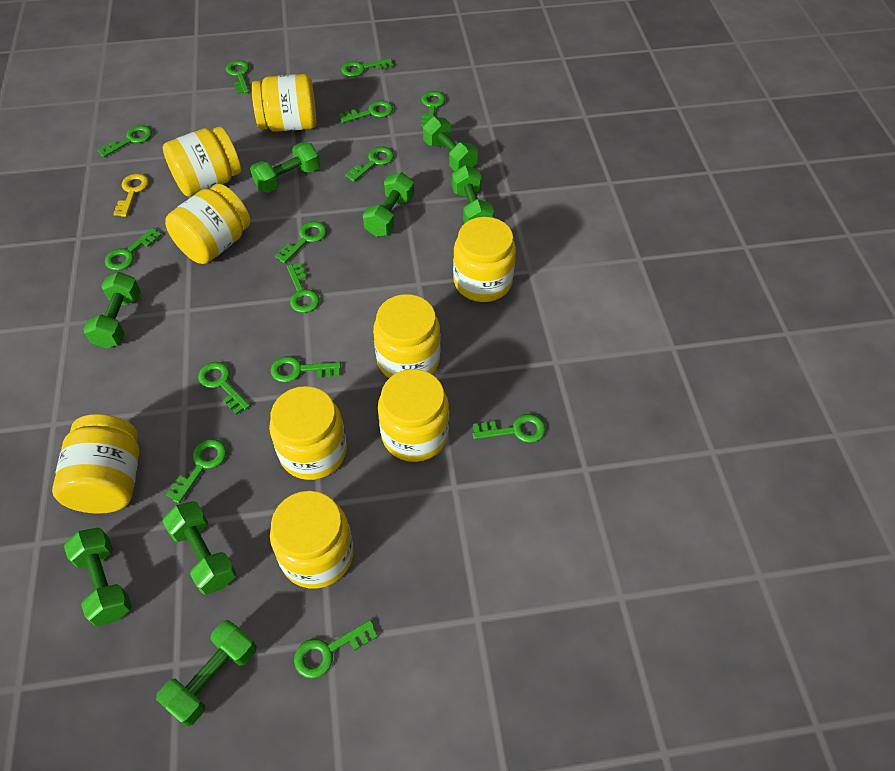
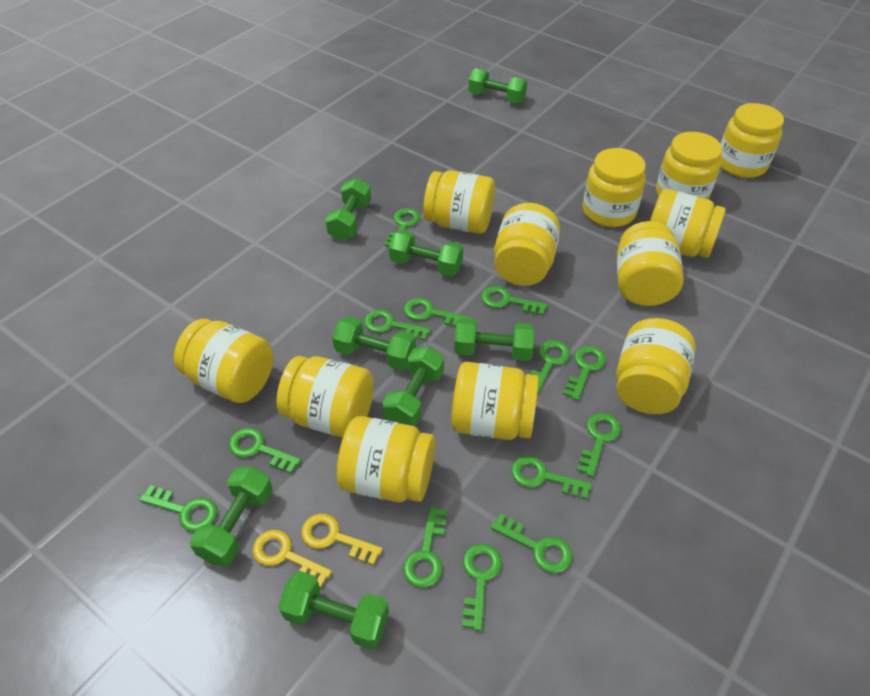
green key: 14 -> 13
yellow jar: 9 -> 12
yellow key: 1 -> 2

